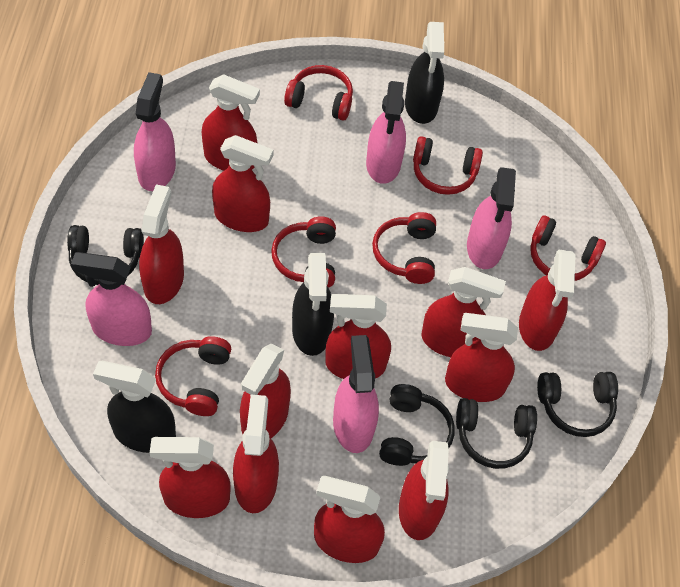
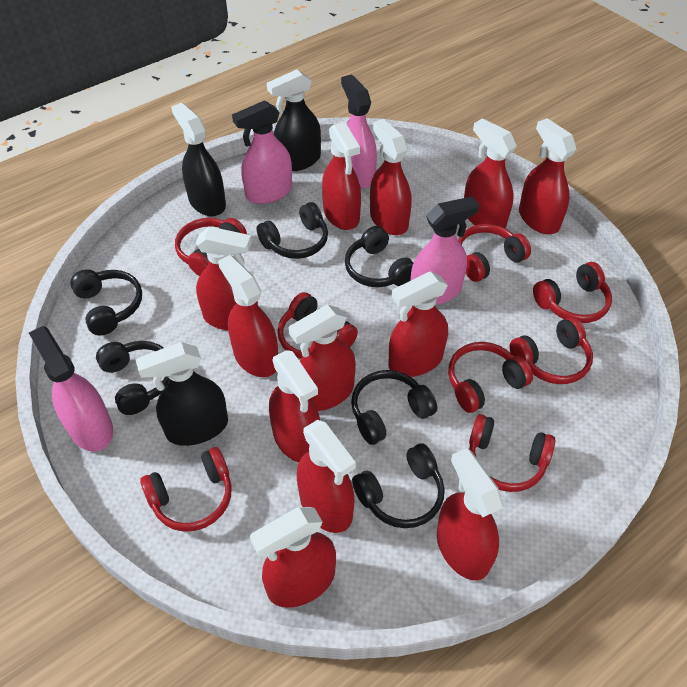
black headphones: 4 -> 6
pink spray bottle: 5 -> 4
red headphones: 6 -> 8

